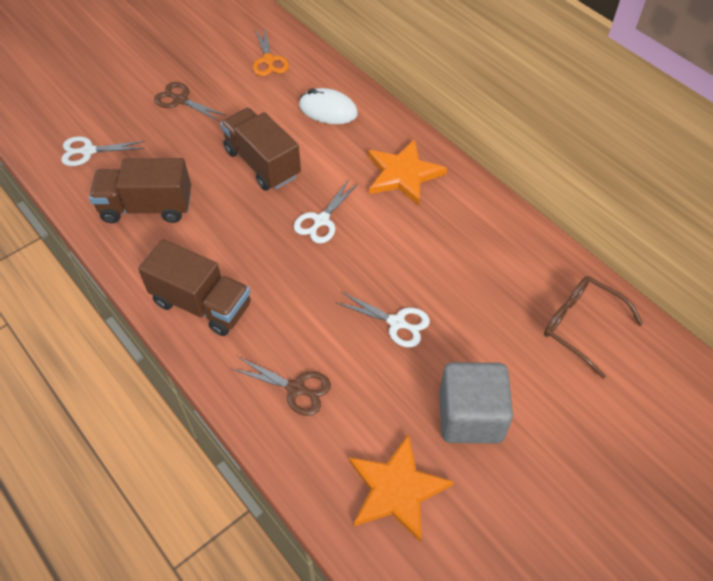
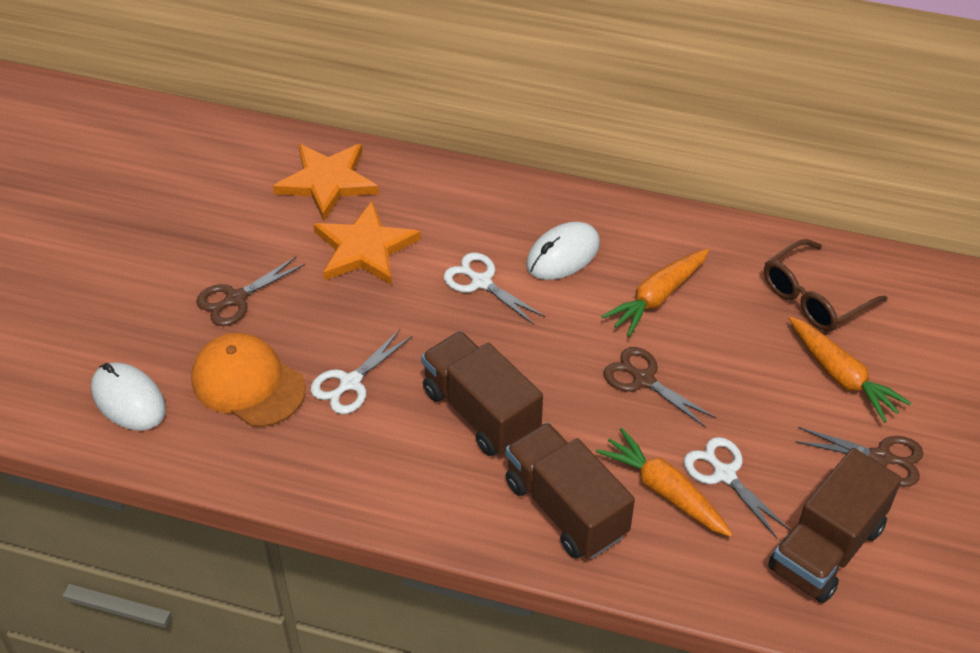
brown scissors: 2 -> 3
grey cube: 1 -> 0
orange cap: 0 -> 1
orange carrot: 0 -> 3
orange scissors: 1 -> 0
white mouse: 1 -> 2

